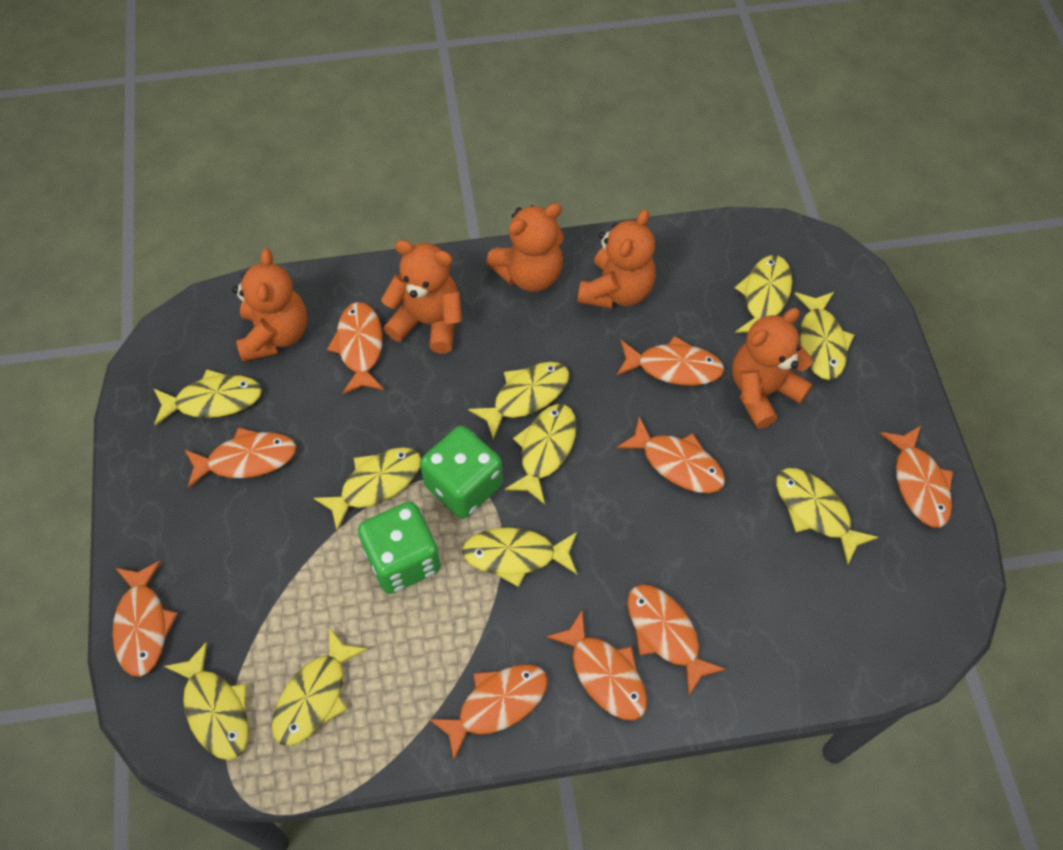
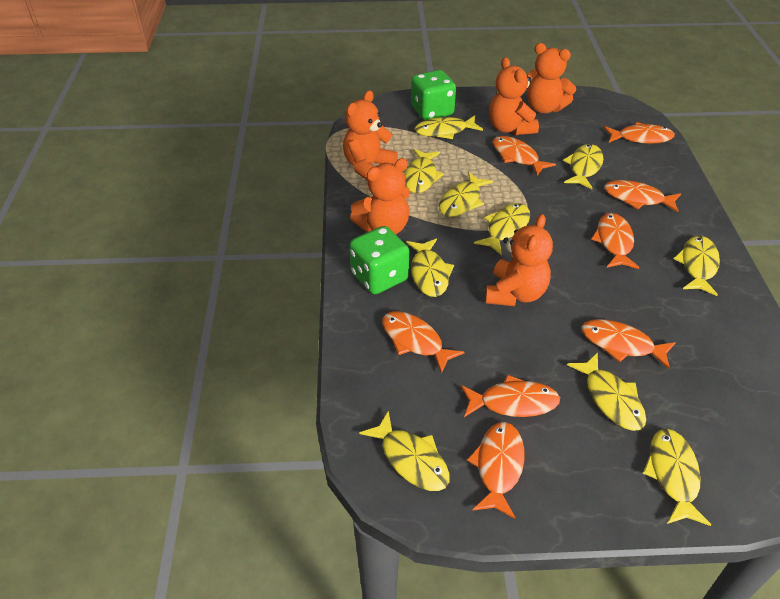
orange fish: 9 -> 8

